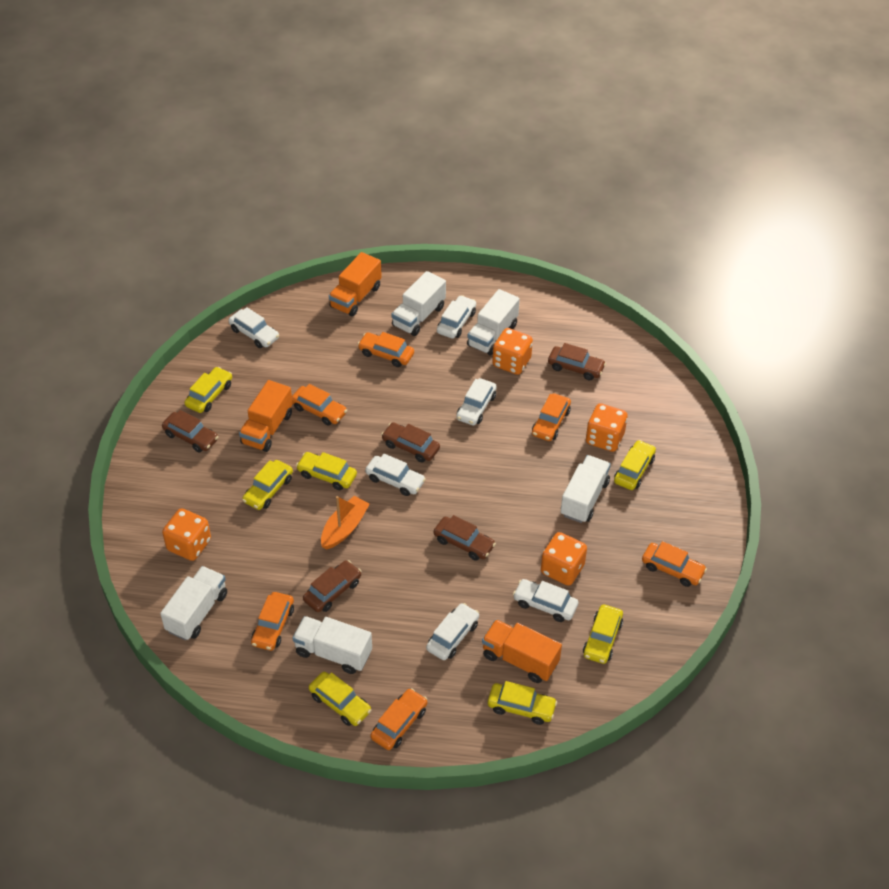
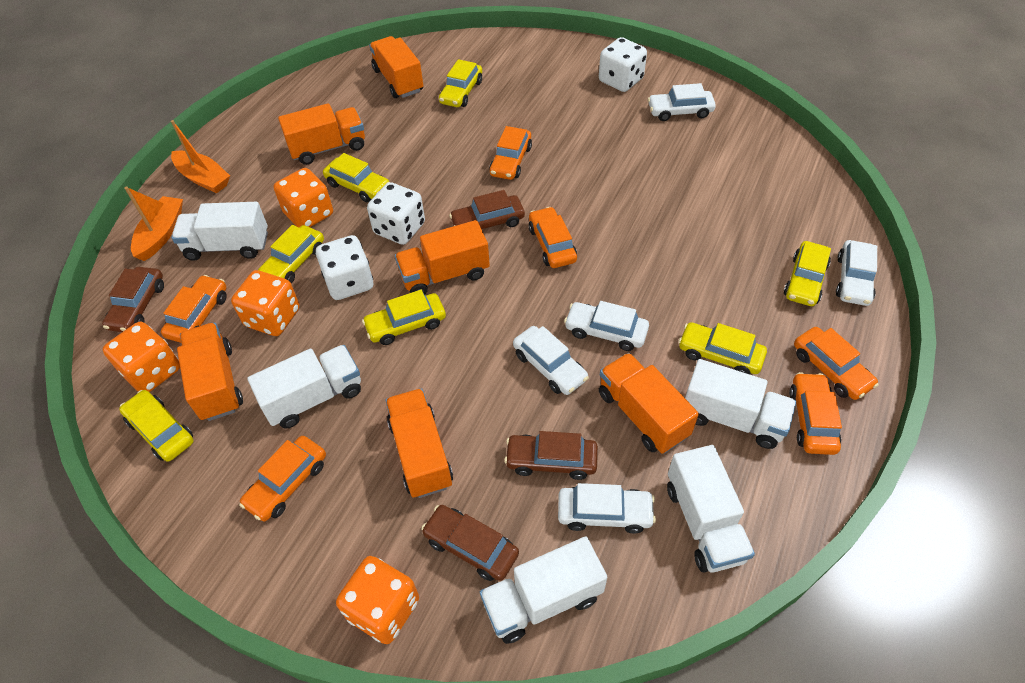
brown car: 5 -> 4
orange boat: 1 -> 2
orange truck: 3 -> 6
white car: 6 -> 5
white dice: 0 -> 3

